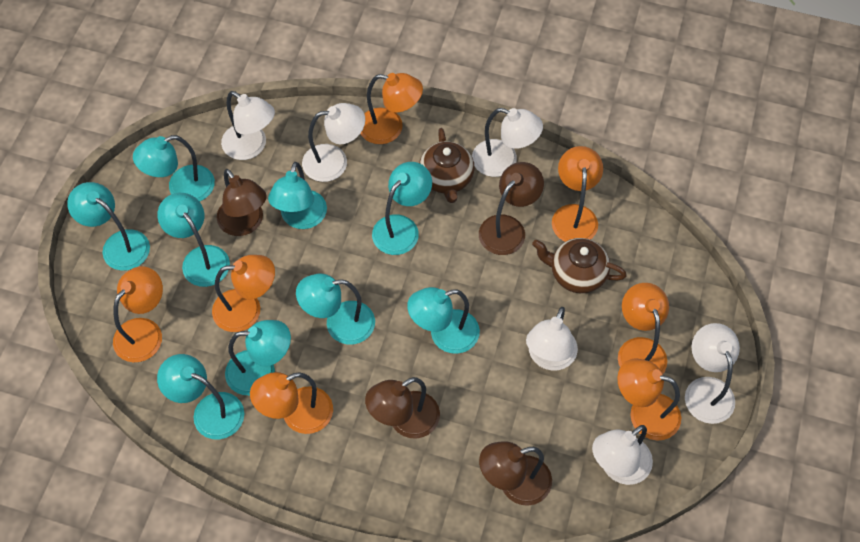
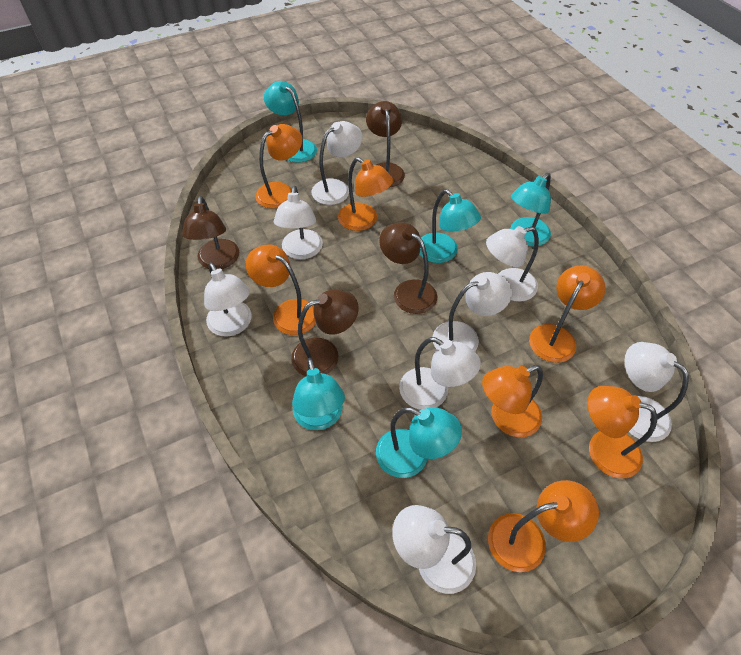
brown teapot: 2 -> 0
turquoise lamp: 9 -> 5
white lamp: 6 -> 8

